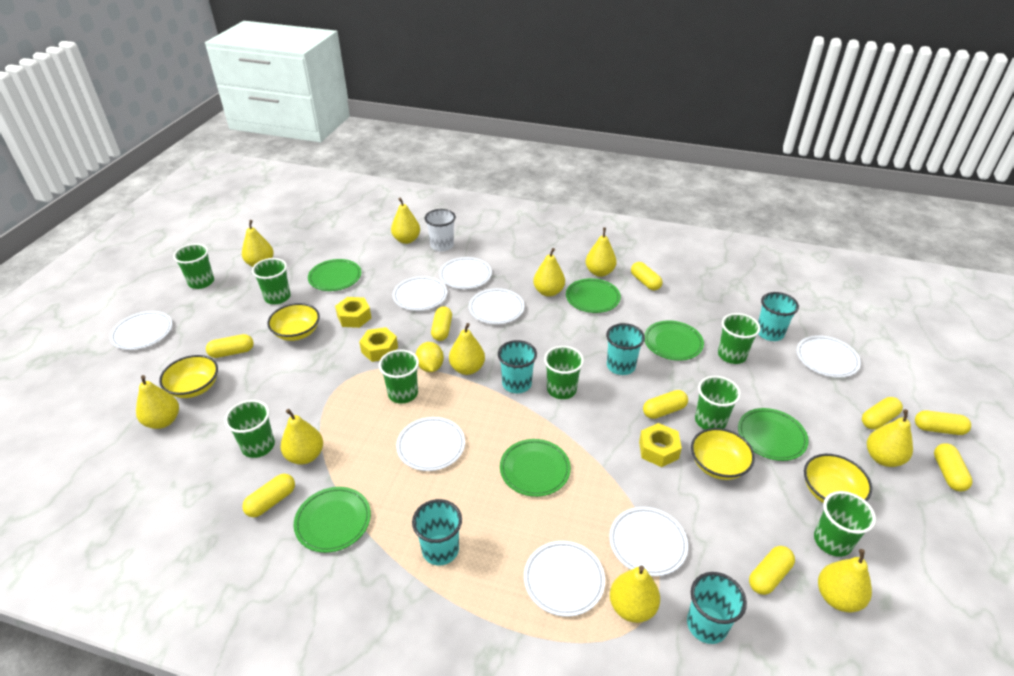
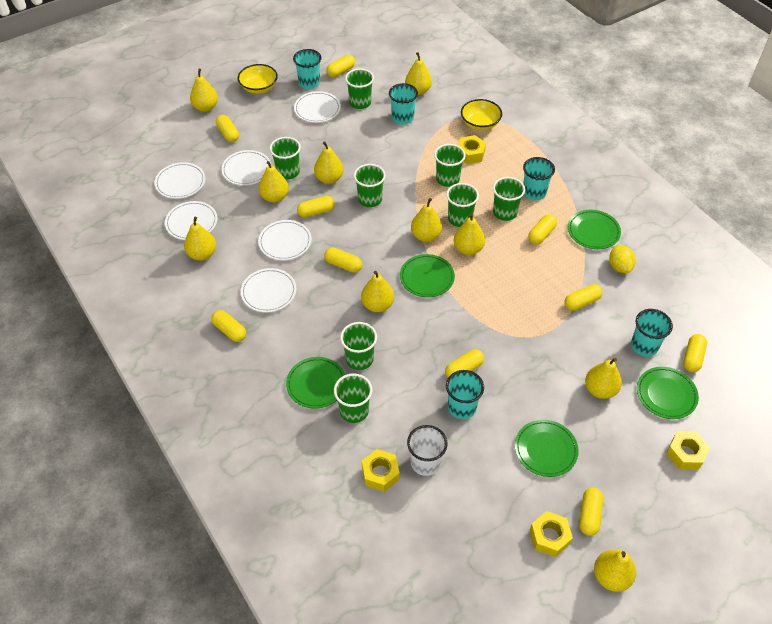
green plate: 6 -> 5
white plate: 8 -> 6
yellow bowl: 4 -> 2
yellow capsule: 9 -> 10
yellow nut: 3 -> 4

